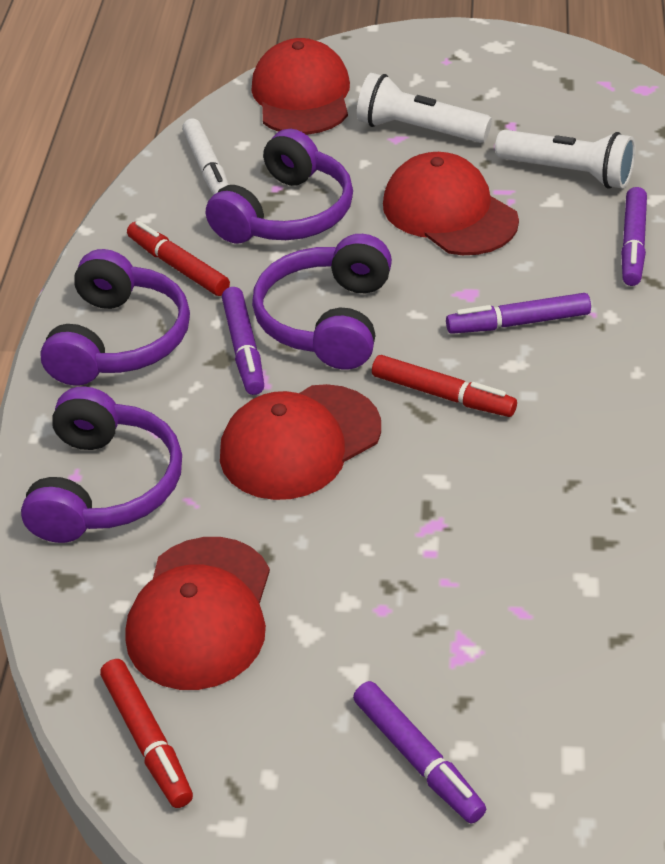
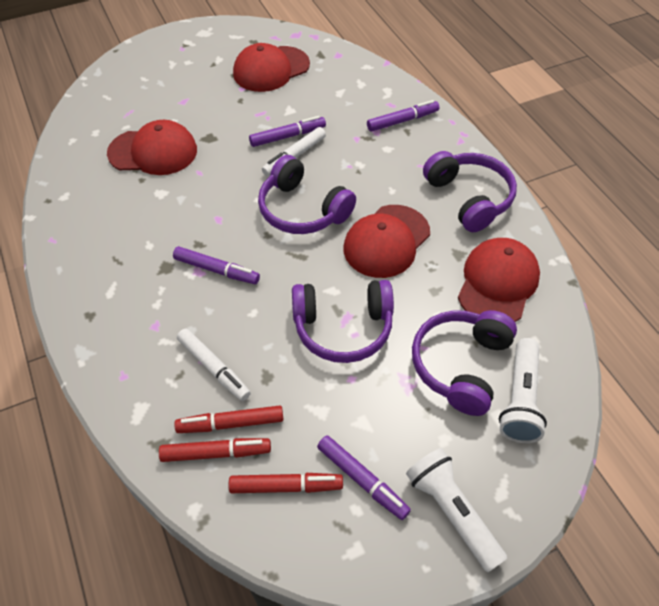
white marker: 1 -> 2

